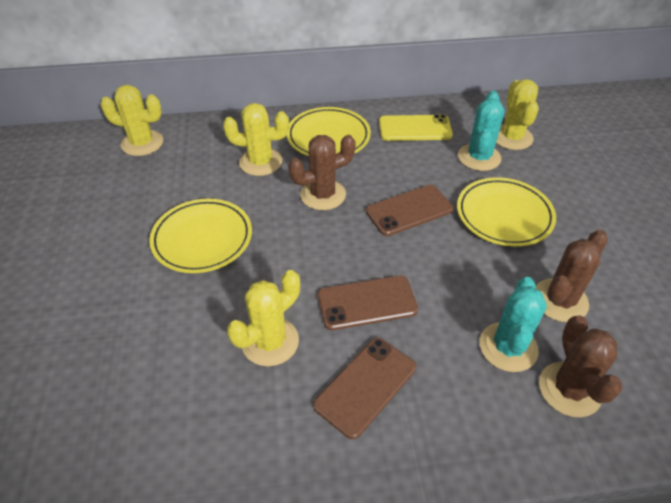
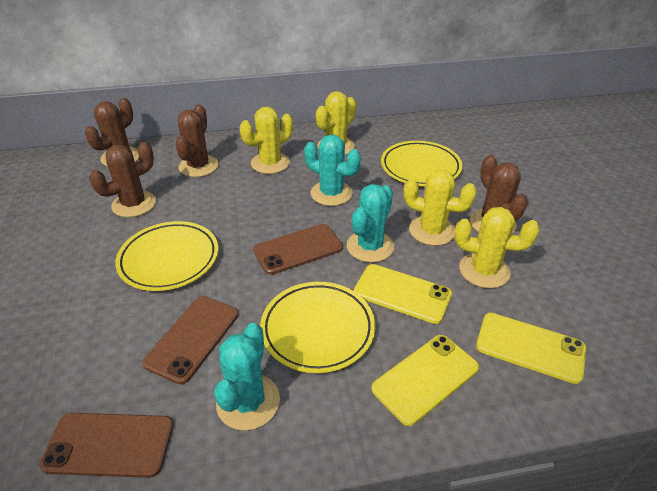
brown cactus: 3 -> 4
turquoise cactus: 2 -> 3
yellow phone: 1 -> 3

